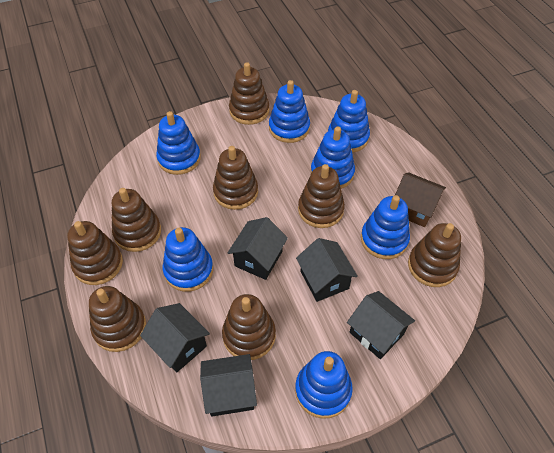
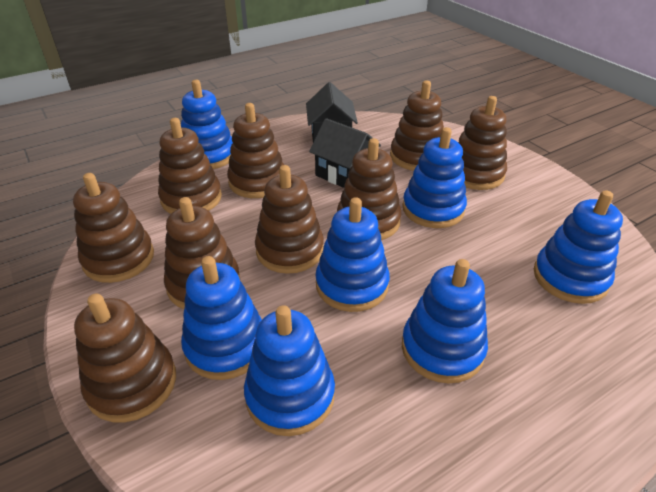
black house: 5 -> 2
brown house: 1 -> 0
brown stacking toy: 8 -> 9

